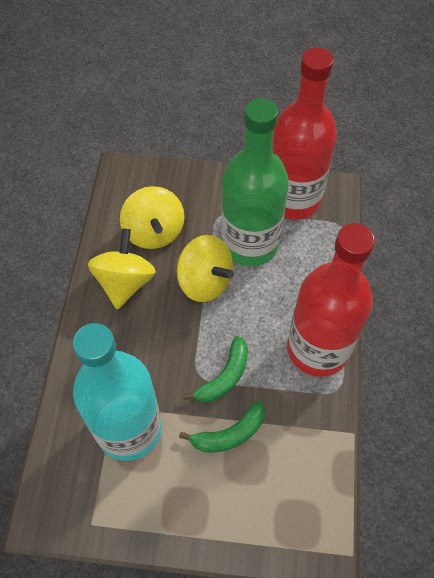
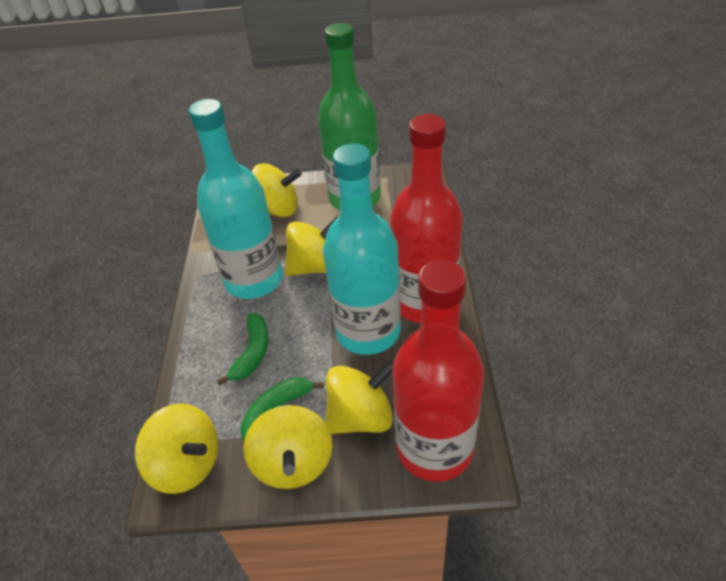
turquoise bottle: 1 -> 2
yellow spinning top: 3 -> 5

